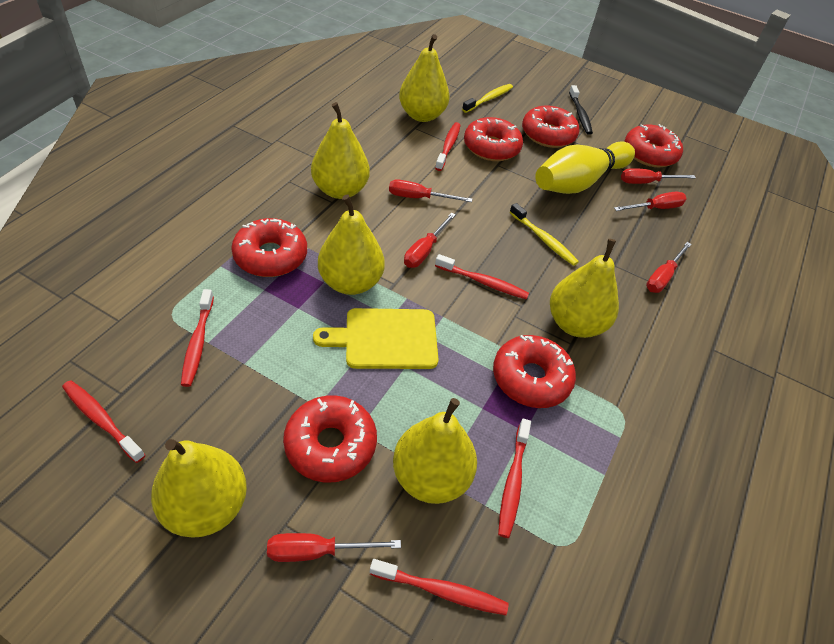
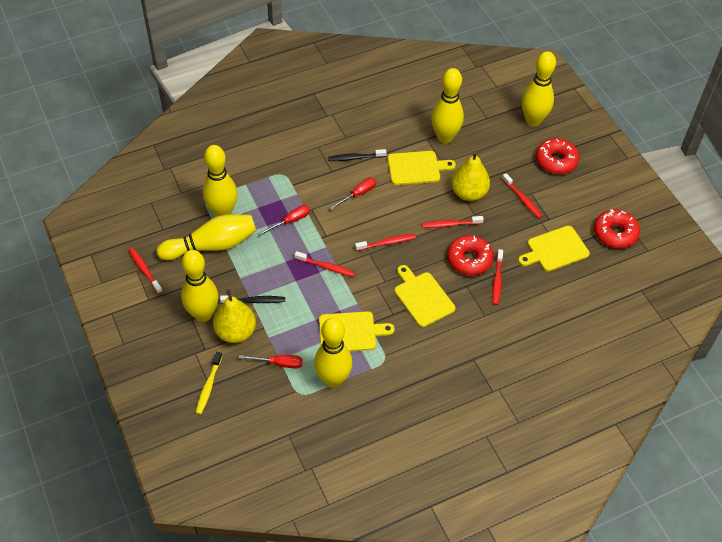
black toothbrush: 1 -> 2
red donut: 6 -> 3
red screwdriver: 6 -> 3
yellow bowling pin: 1 -> 6
yellow cutting board: 1 -> 4
yellow pear: 6 -> 2
yellow toothbrush: 2 -> 1

